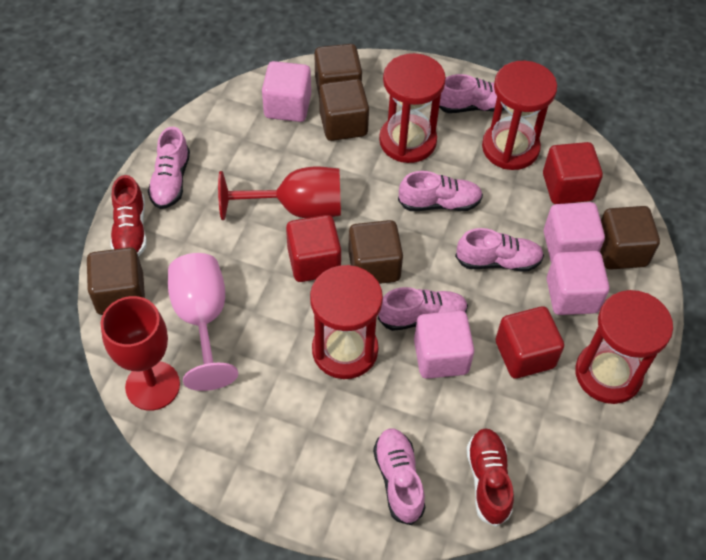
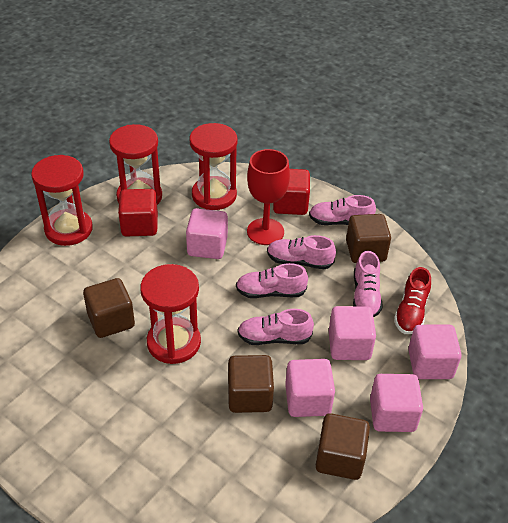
brown cube: 5 -> 4
pink cube: 4 -> 5
pink goblet: 1 -> 0
pink shoe: 6 -> 5
red cube: 3 -> 2
red goblet: 2 -> 1
red shoe: 2 -> 1

